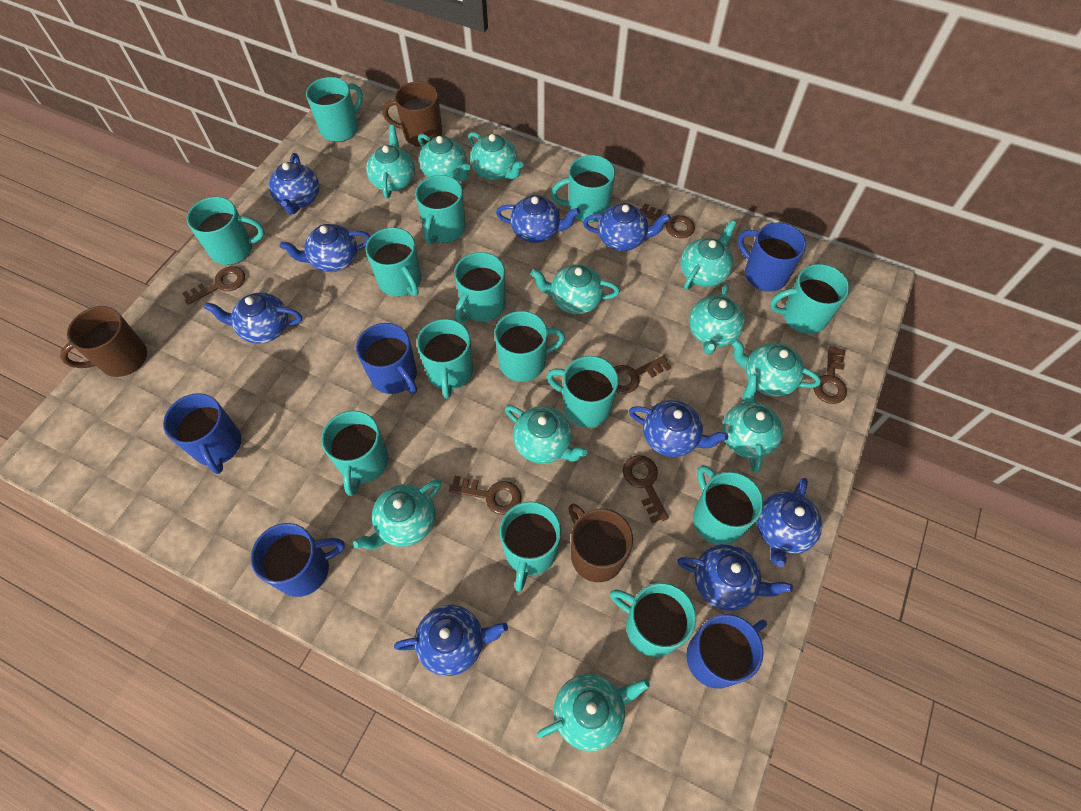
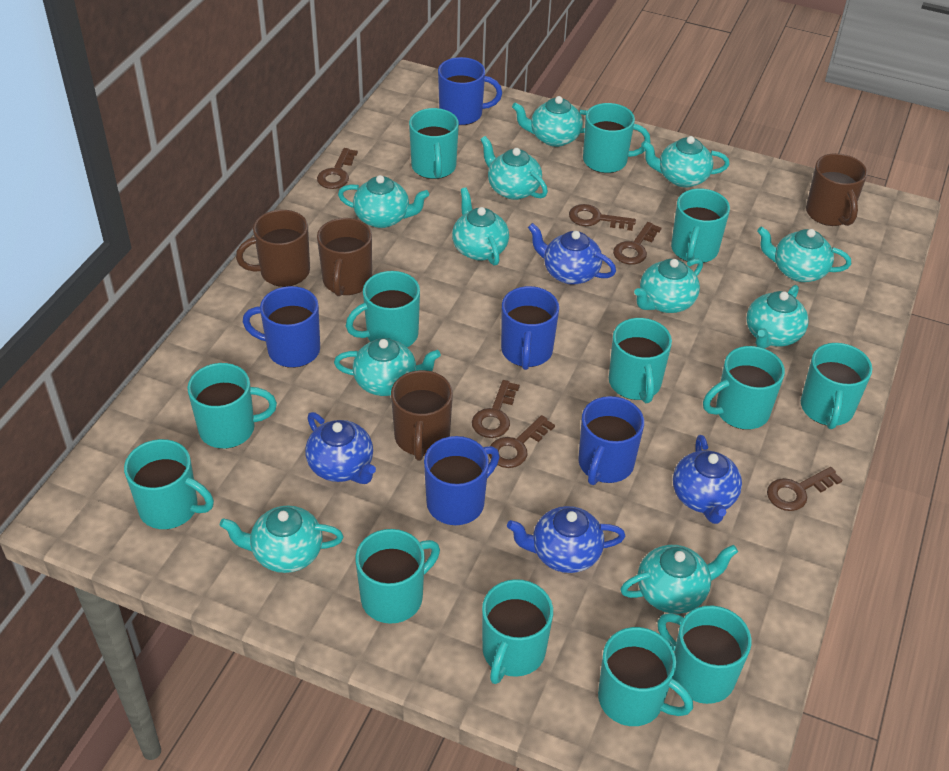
blue teapot: 9 -> 4
brown mug: 3 -> 4
turquoise mug: 14 -> 13

